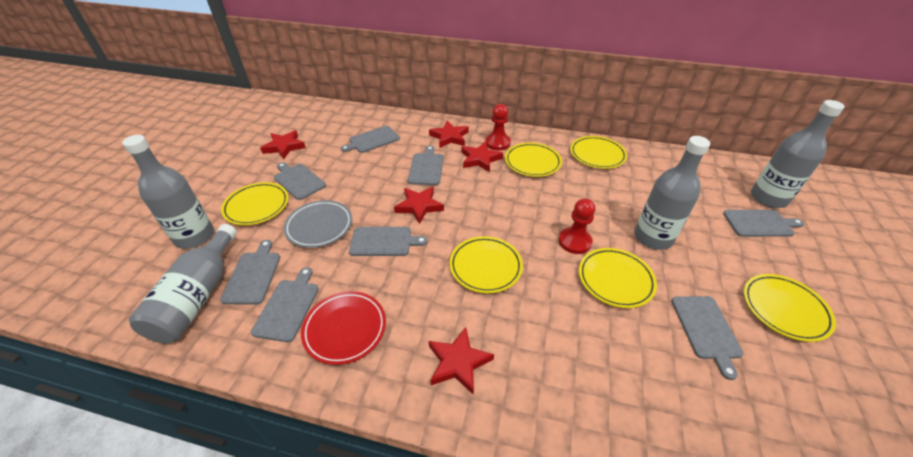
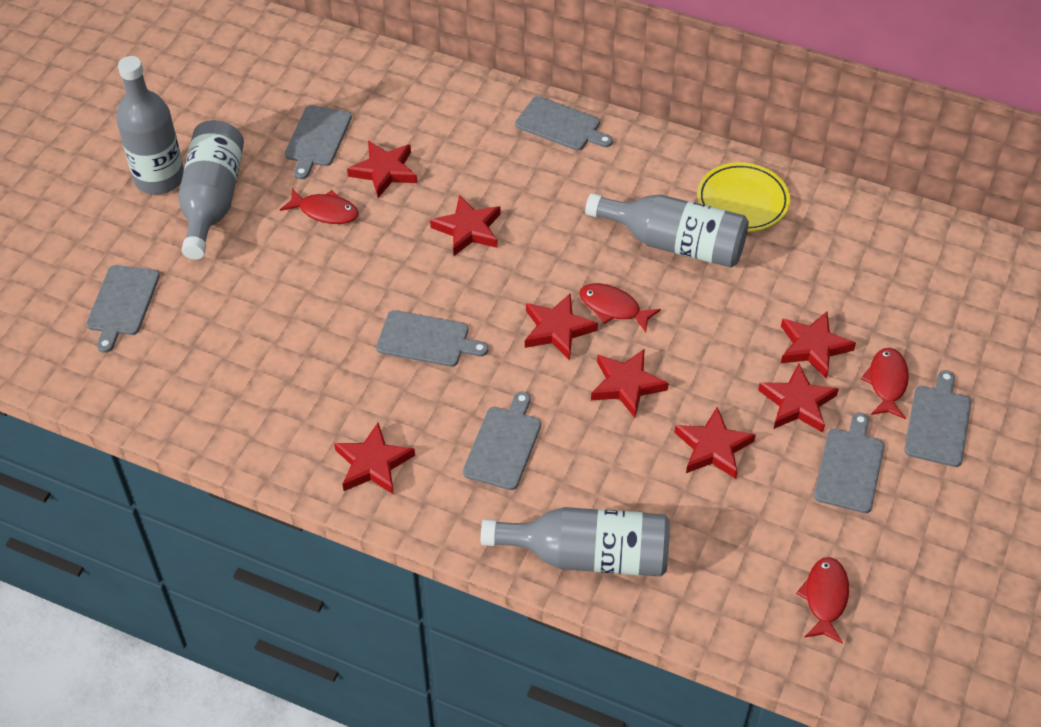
grey cutting board: 8 -> 7
grey plate: 1 -> 0
red fish: 0 -> 4
red pawn: 2 -> 0
red plate: 1 -> 0
red star: 5 -> 8
yellow plate: 6 -> 1

